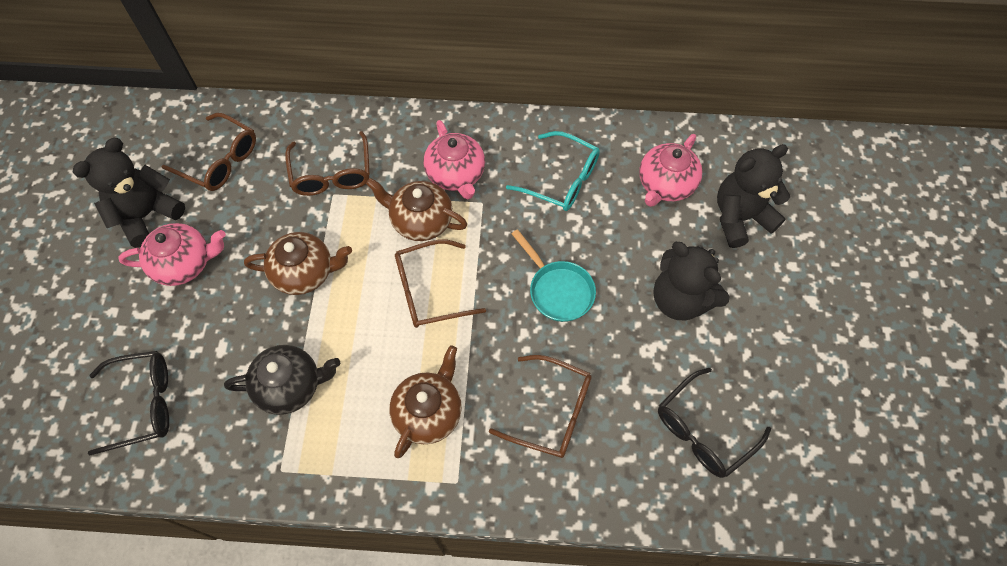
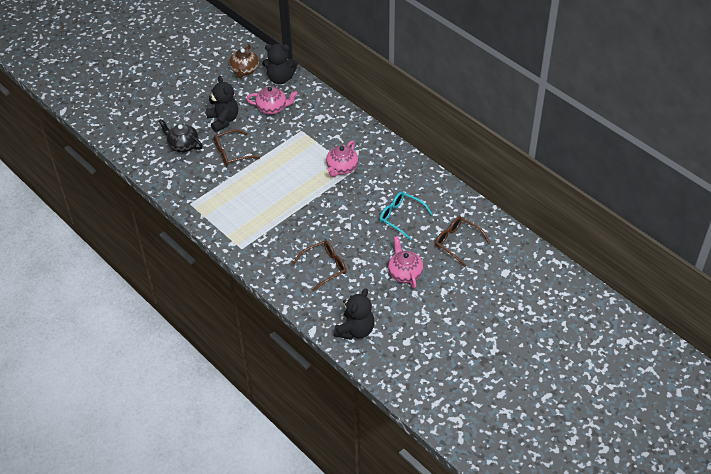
black glasses: 2 -> 0
brown glasses: 4 -> 3
brown teapot: 3 -> 1
turquoise pan: 1 -> 0

